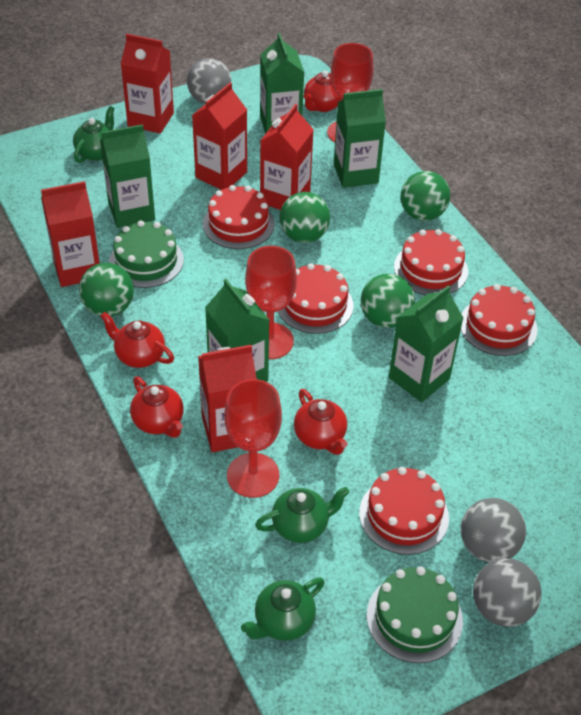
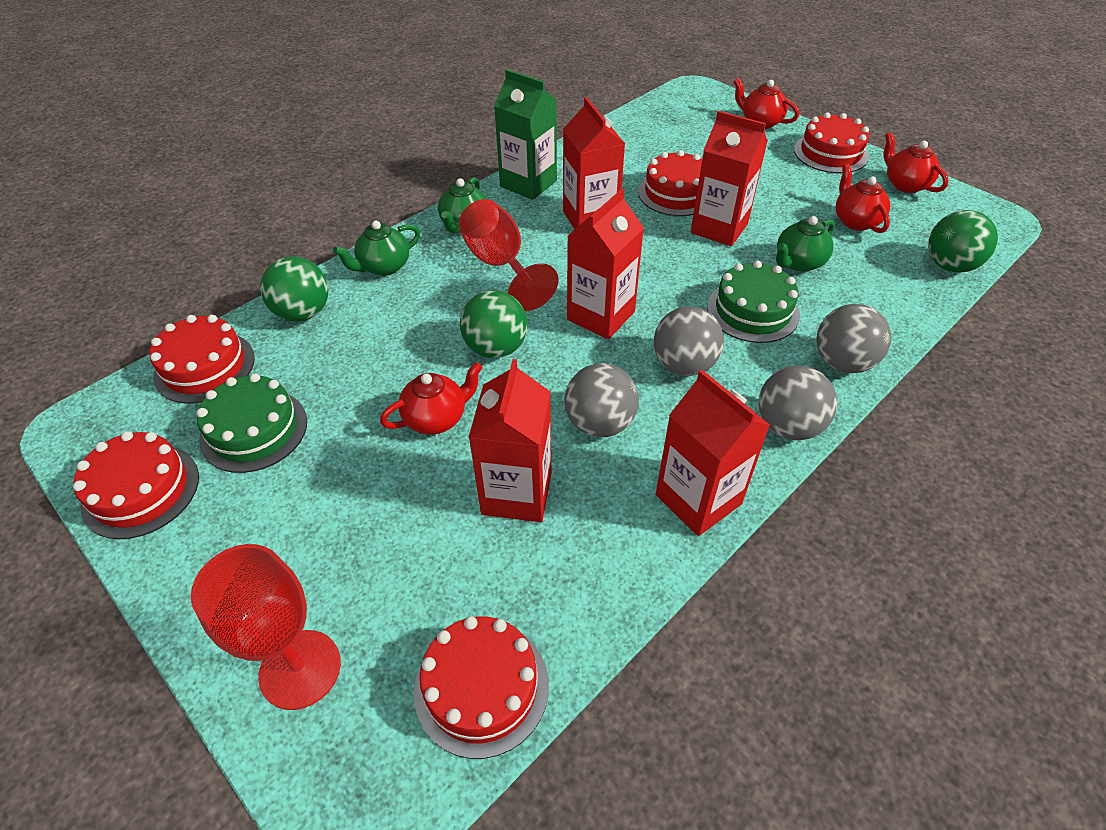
green ball: 4 -> 3
green carton: 5 -> 1
grey ball: 3 -> 4
red goblet: 3 -> 2

